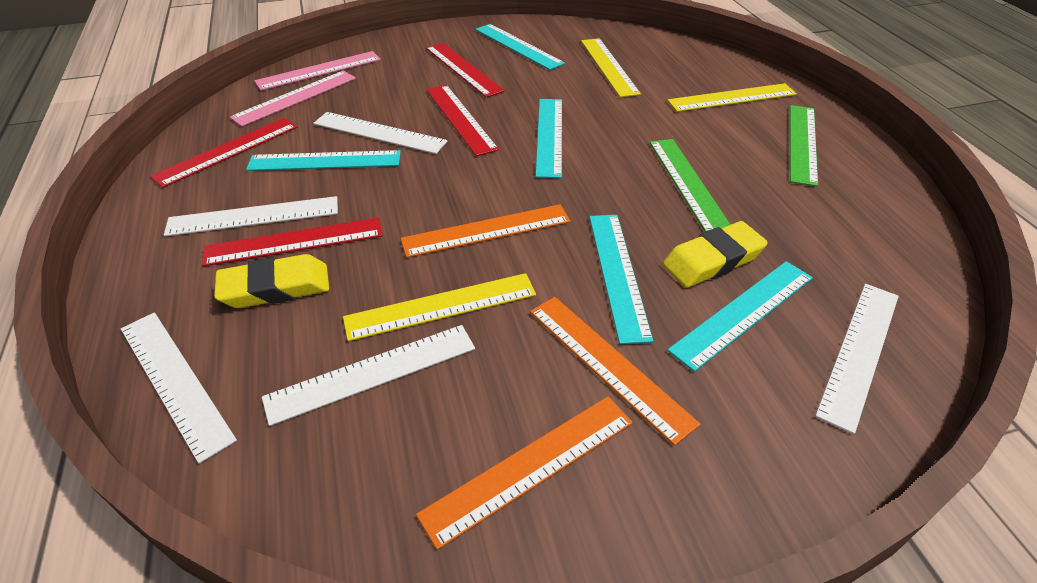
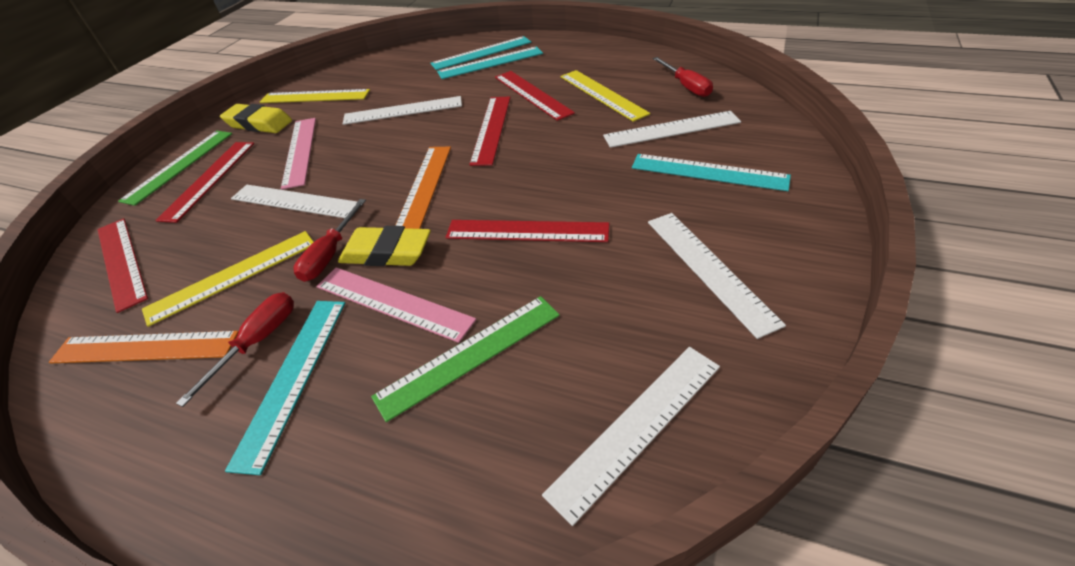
orange ruler: 3 -> 2
red ruler: 4 -> 5
red screwdriver: 0 -> 3
turquoise ruler: 5 -> 4

